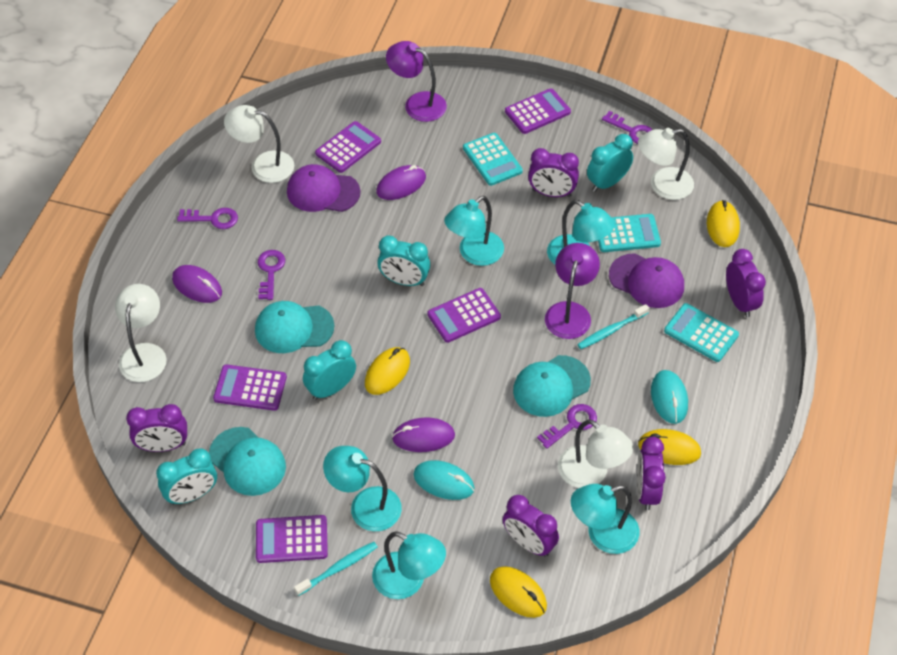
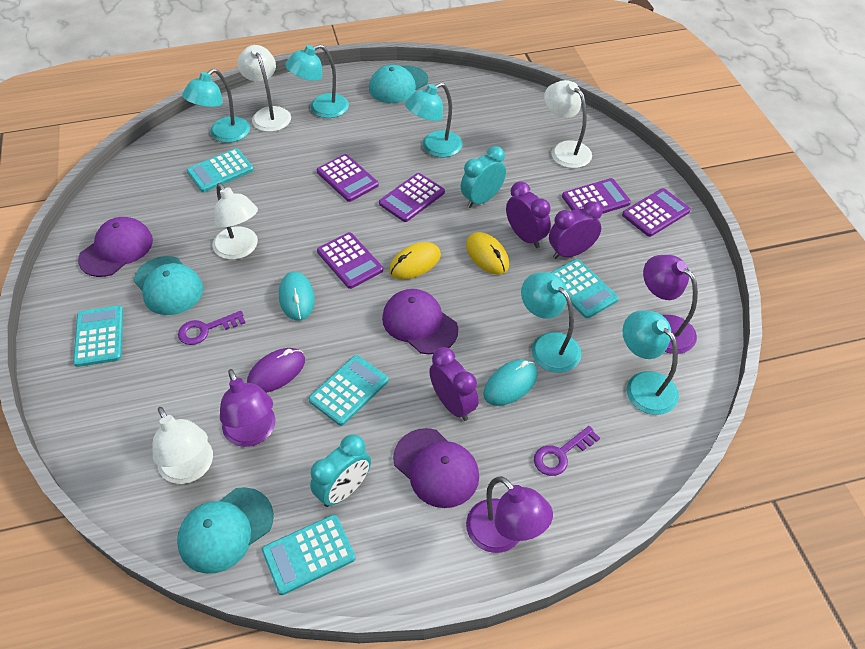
purple cap: 2 -> 3
purple clock: 5 -> 3
purple key: 4 -> 2
purple lamp: 2 -> 3
purple mouse: 3 -> 1
turquoise calculator: 3 -> 5
turquoise clock: 4 -> 2
turquoise toothbrush: 2 -> 0
yellow mouse: 4 -> 2

